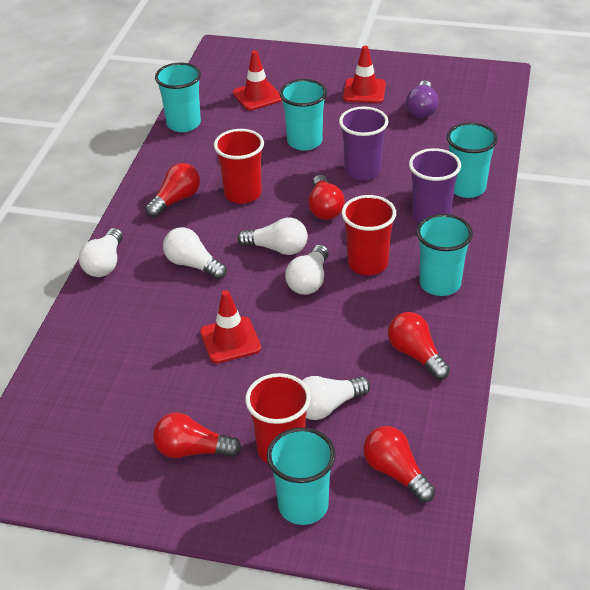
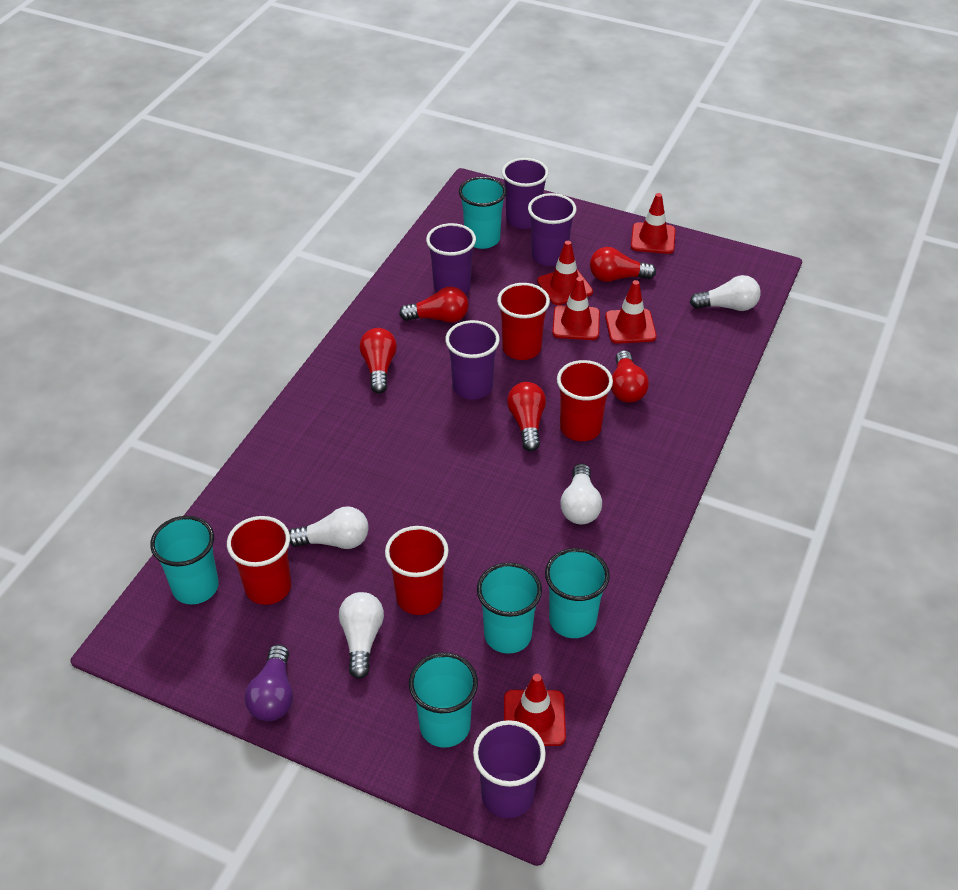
purple cup: 2 -> 5
red cup: 3 -> 4
red traffic cone: 3 -> 5
white light bulb: 5 -> 4

